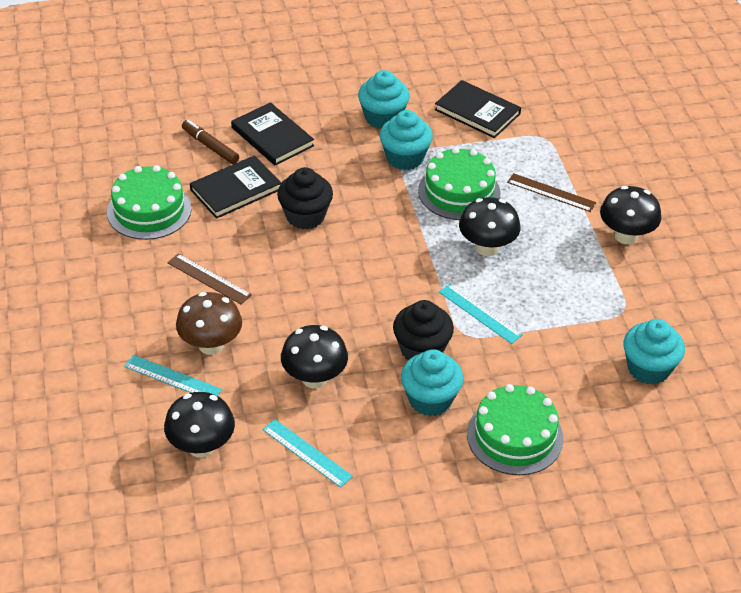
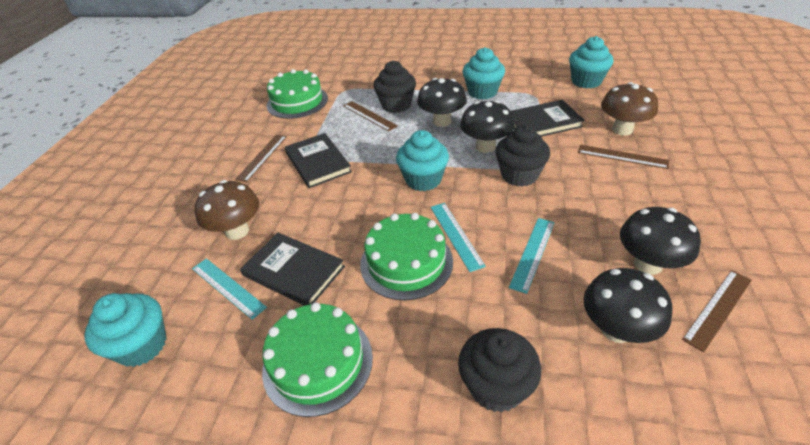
black cupcake: 2 -> 3
brown marker: 1 -> 0
brown mushroom: 1 -> 2
brown ruler: 2 -> 4

